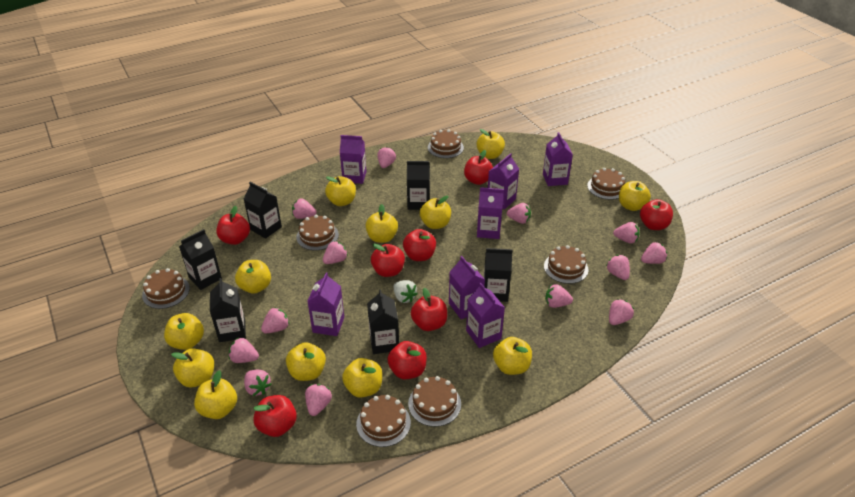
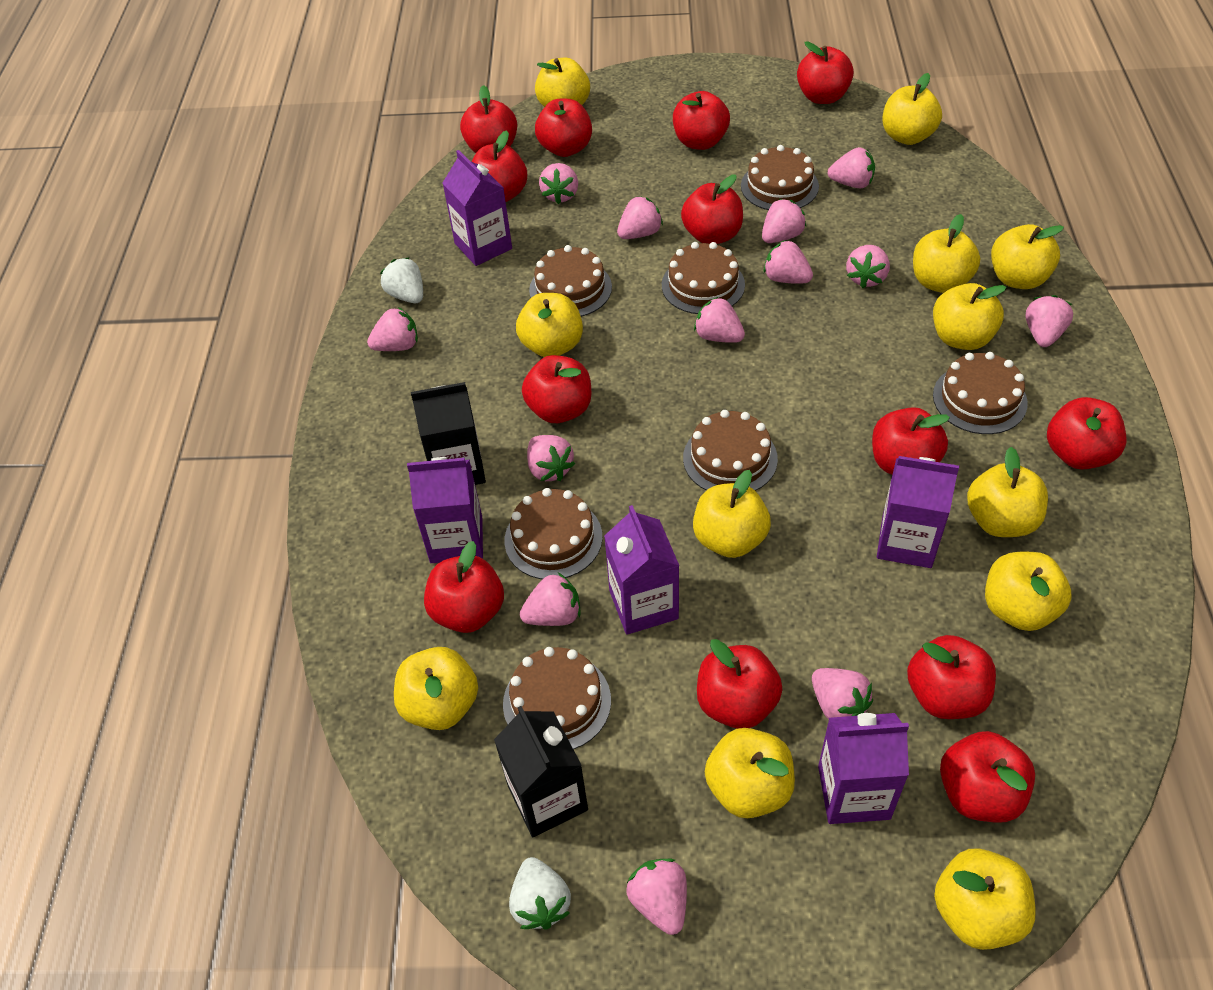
black carton: 6 -> 2
purple carton: 7 -> 5
red apple: 8 -> 13
white strawberry: 1 -> 2

